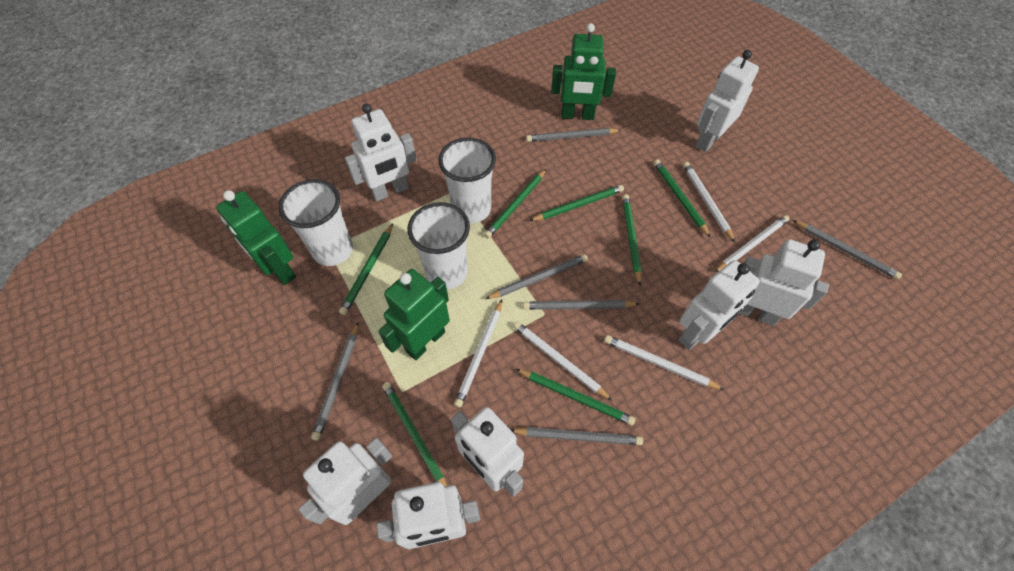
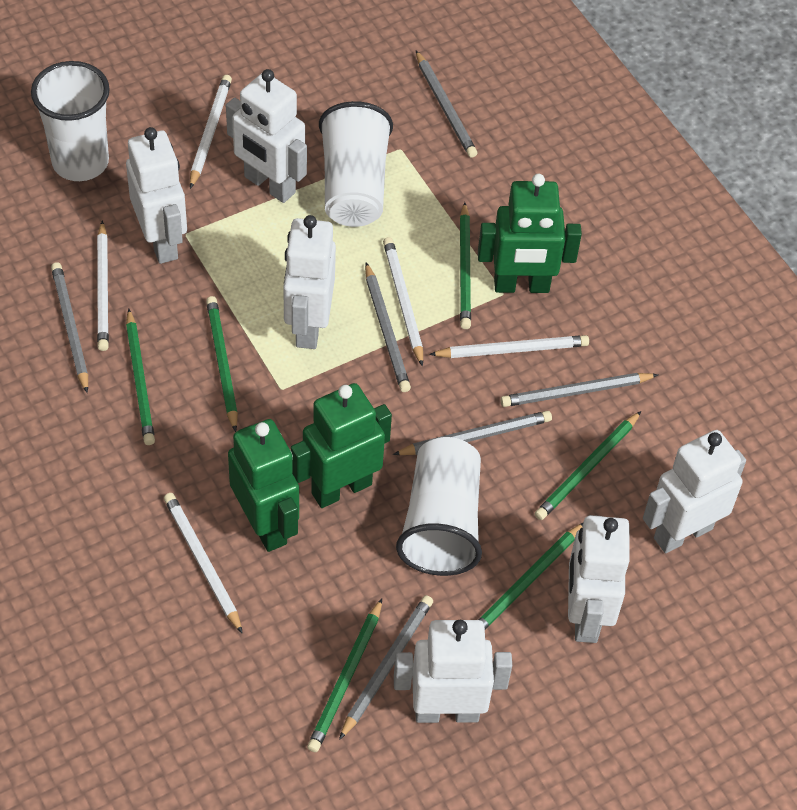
green pencil: 7 -> 6
white robot: 7 -> 6

